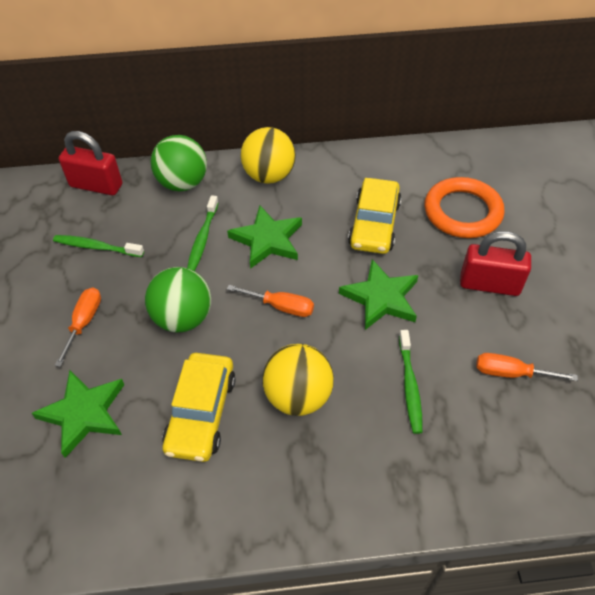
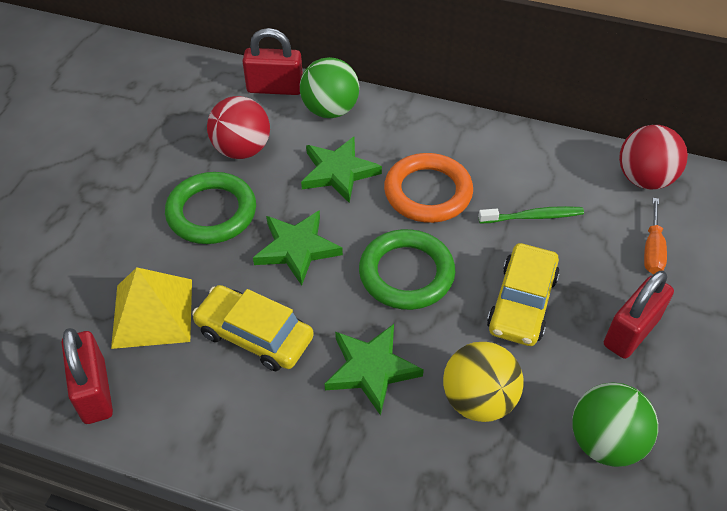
green ring: 0 -> 2
green toothbrush: 3 -> 1
orange screwdriver: 3 -> 1
red ball: 0 -> 2
red padlock: 2 -> 3
yellow ball: 2 -> 1
yellow pyramid: 0 -> 1

